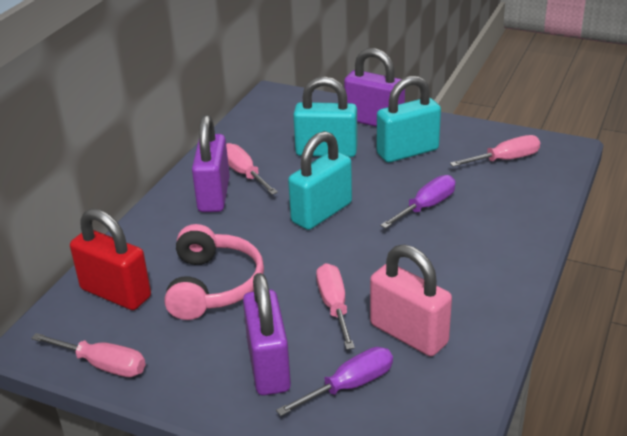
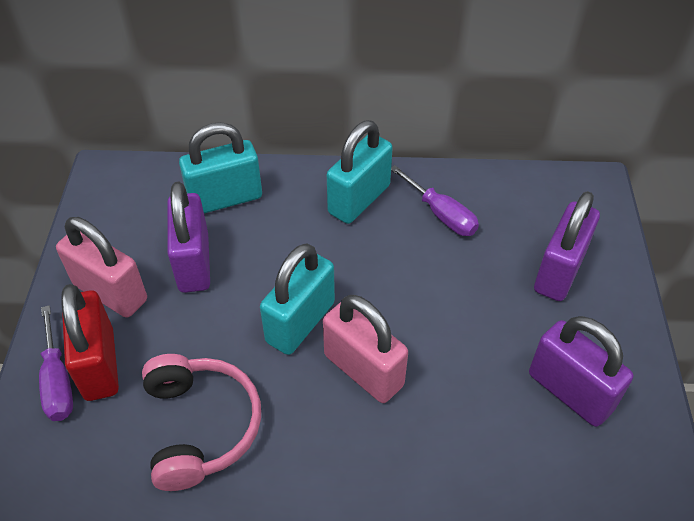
pink padlock: 1 -> 2
pink screwdriver: 4 -> 0

